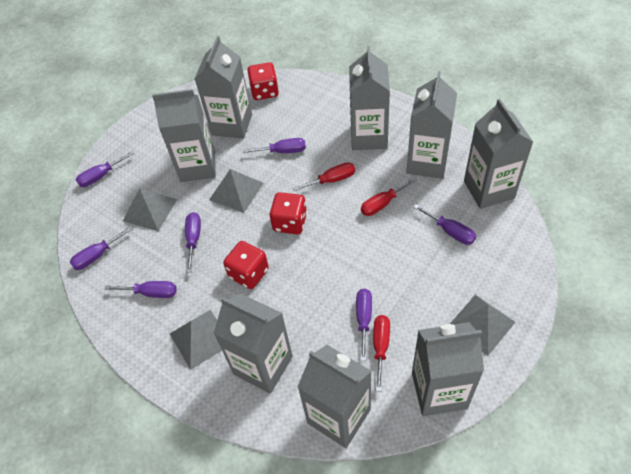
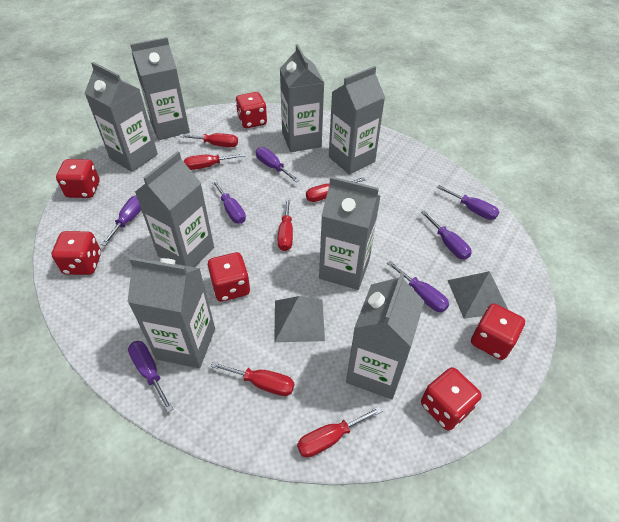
grey pyramid: 4 -> 2
red dice: 3 -> 6
red screwdriver: 3 -> 6

